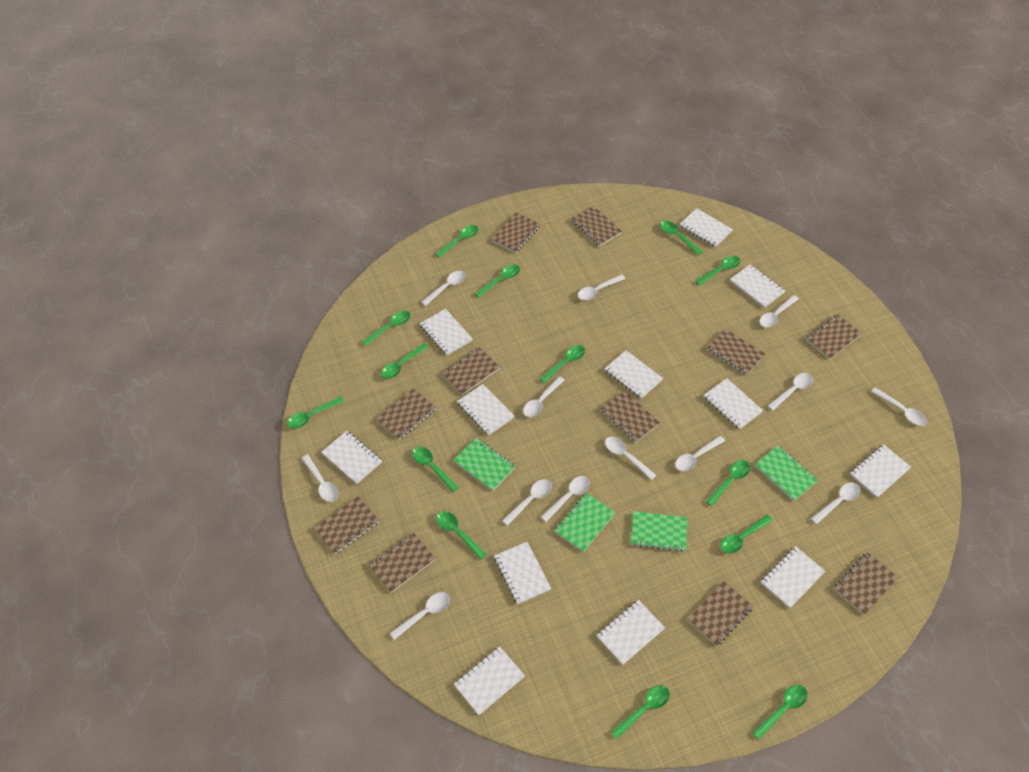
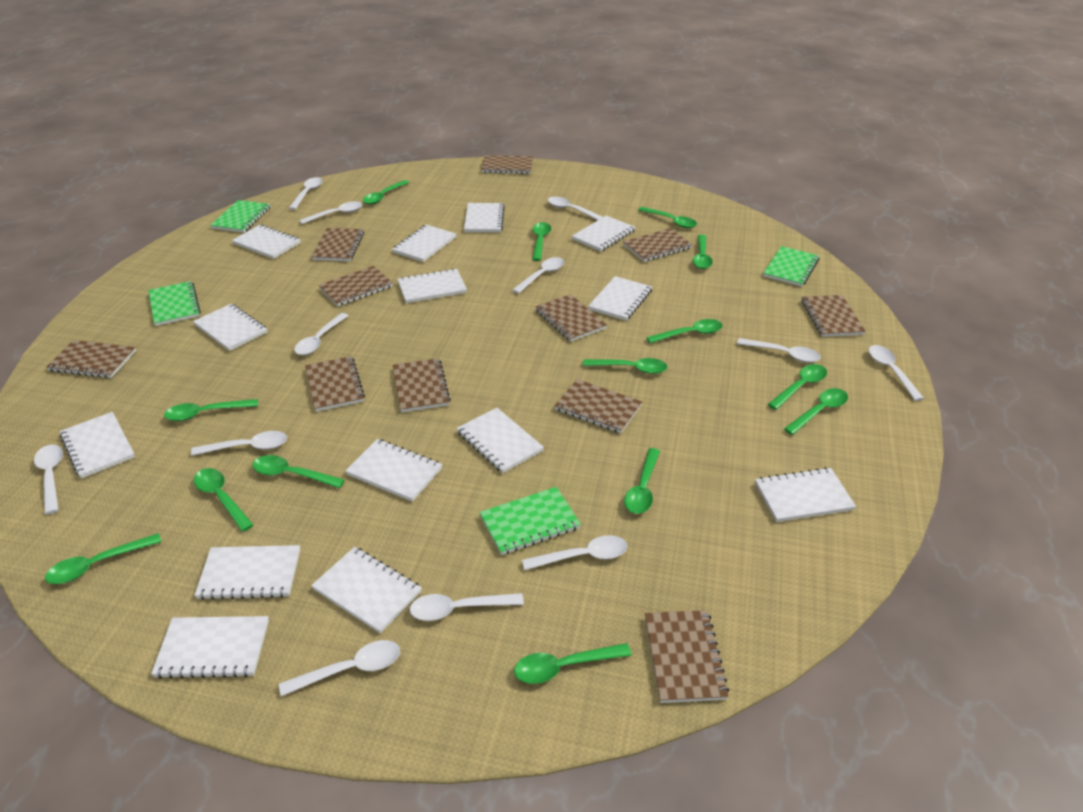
white notebook: 12 -> 14
white spoon: 13 -> 12

